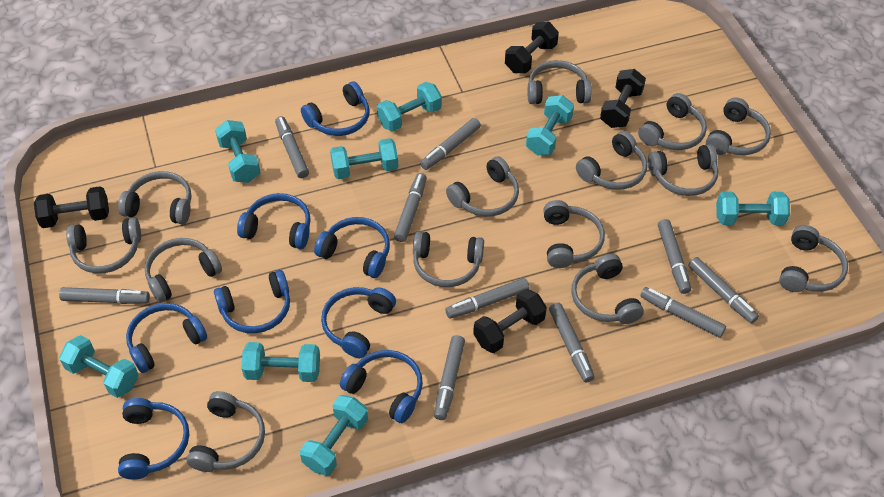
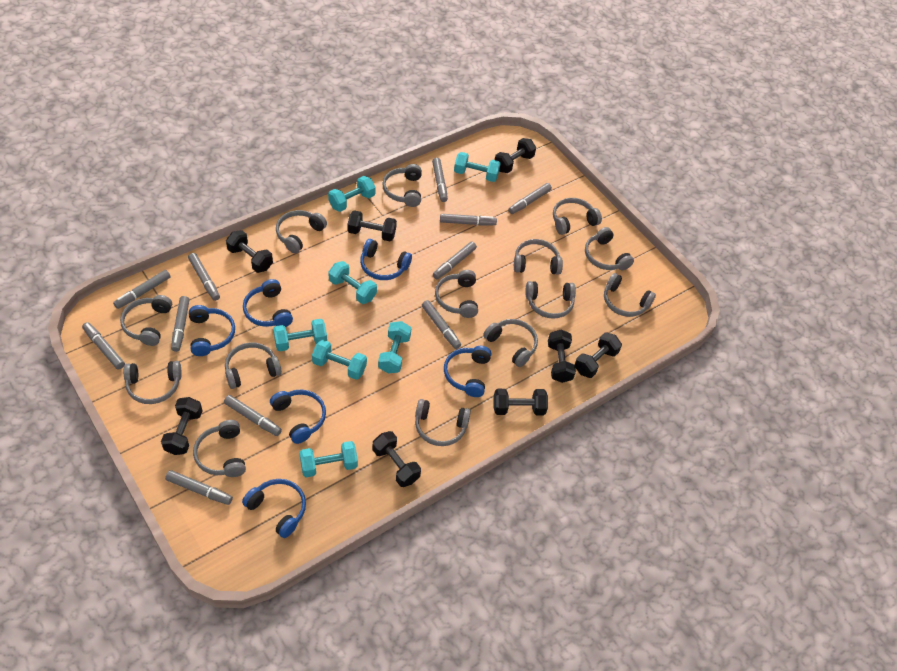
black dumbbell: 4 -> 8
blue headphones: 8 -> 6
grey marker: 10 -> 11
turquoise dumbbell: 8 -> 7

